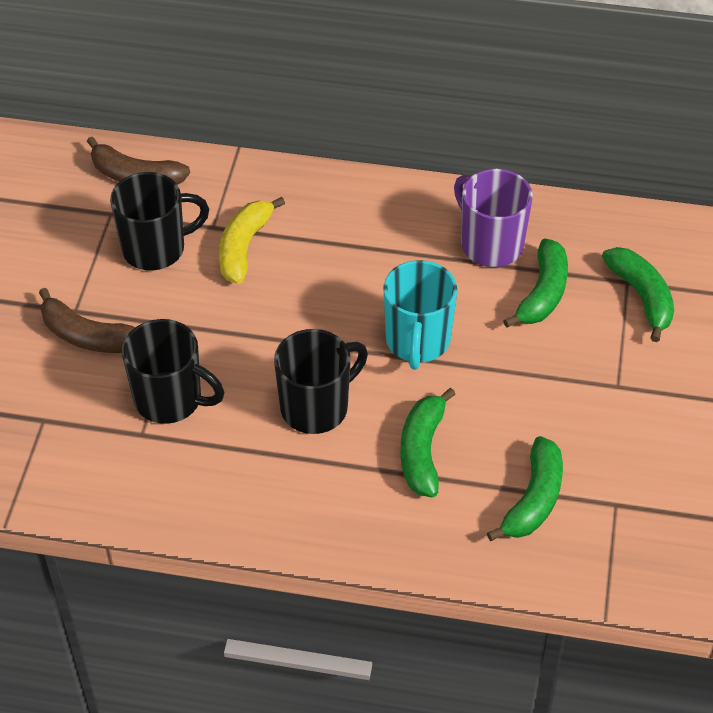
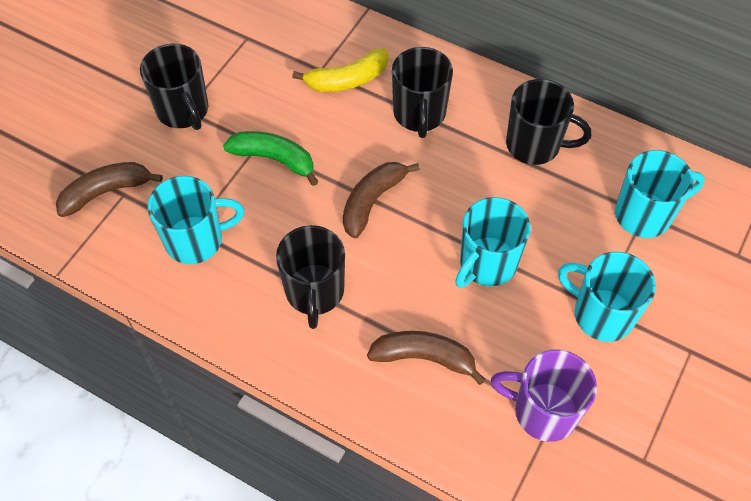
black mug: 3 -> 4
brown banana: 2 -> 3
green banana: 4 -> 1
turquoise mug: 1 -> 4

